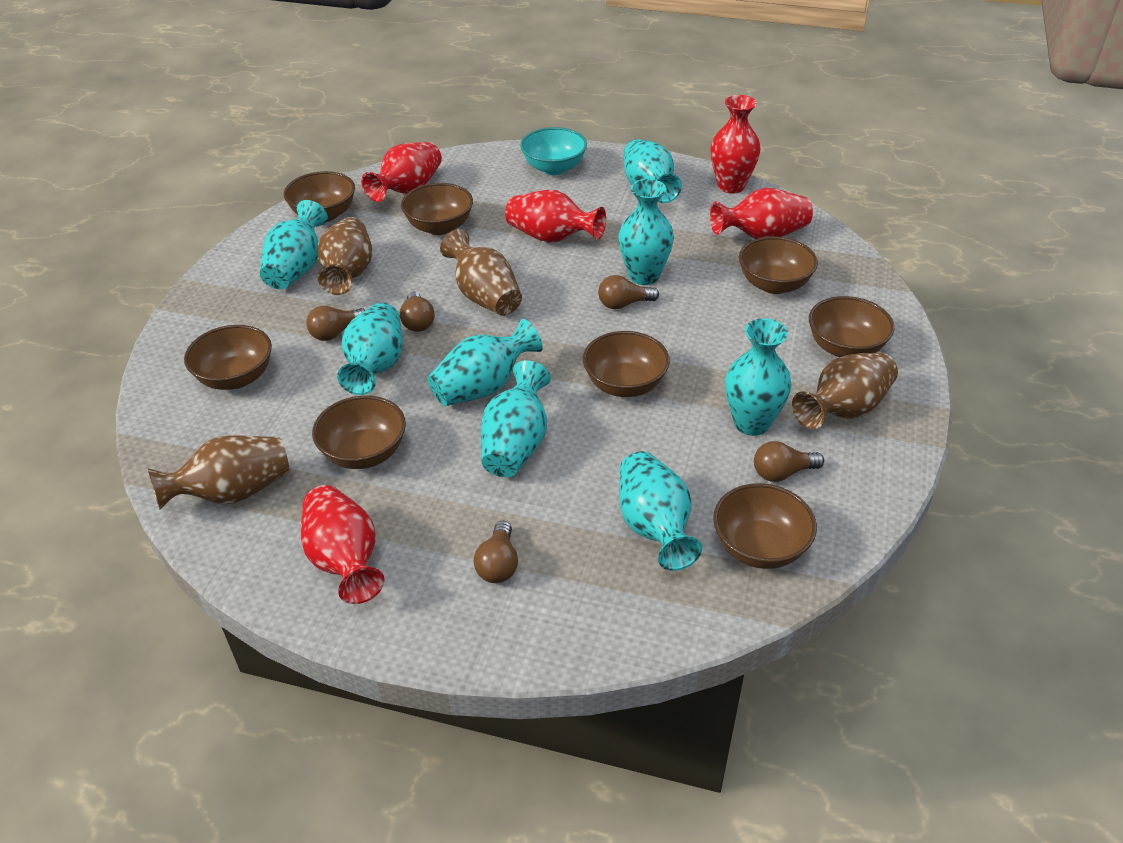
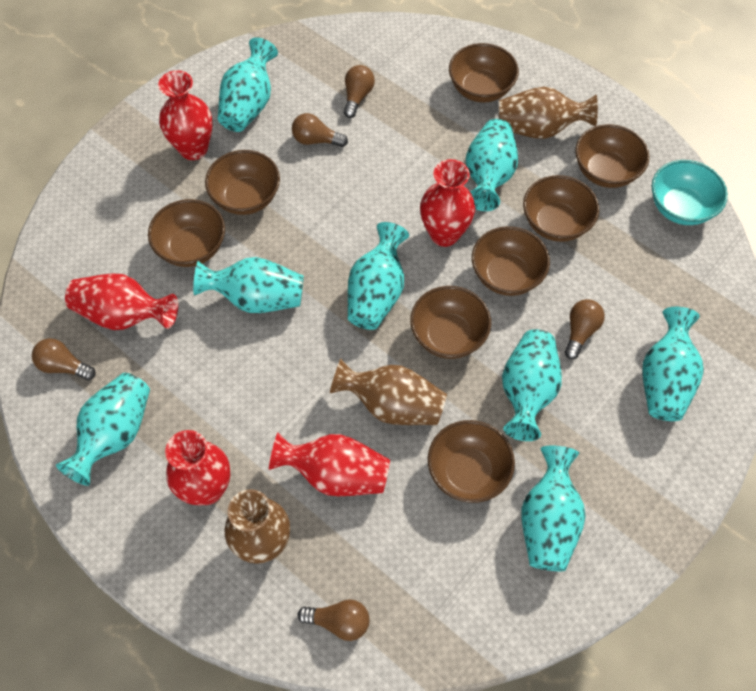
brown vase: 4 -> 3

